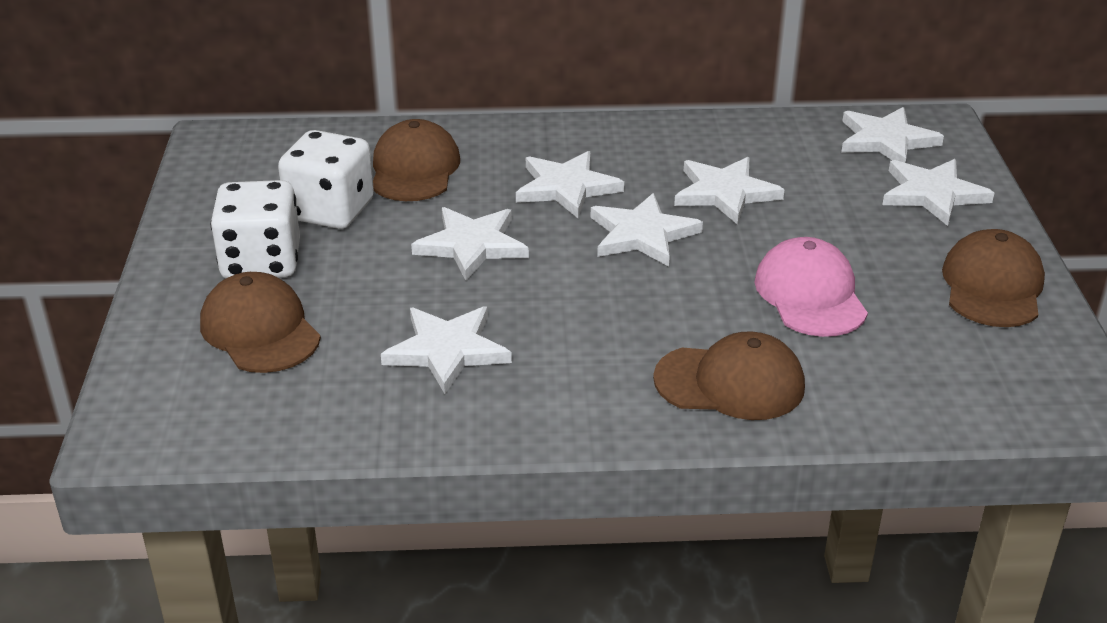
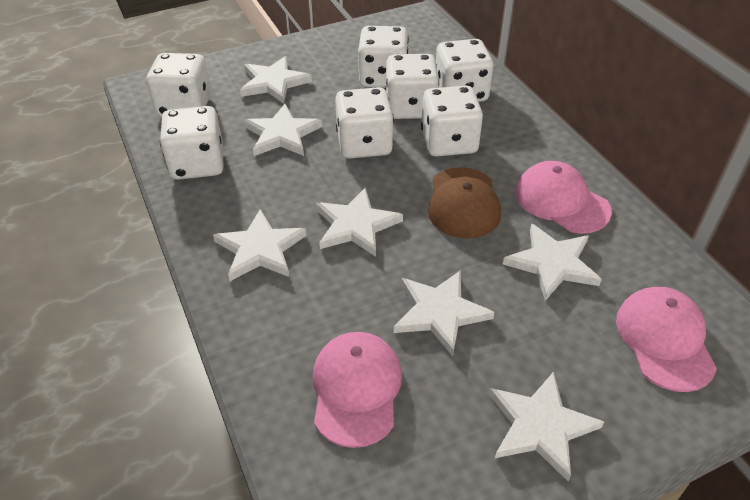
brown cap: 4 -> 1
pink cap: 1 -> 3
white dice: 2 -> 7

